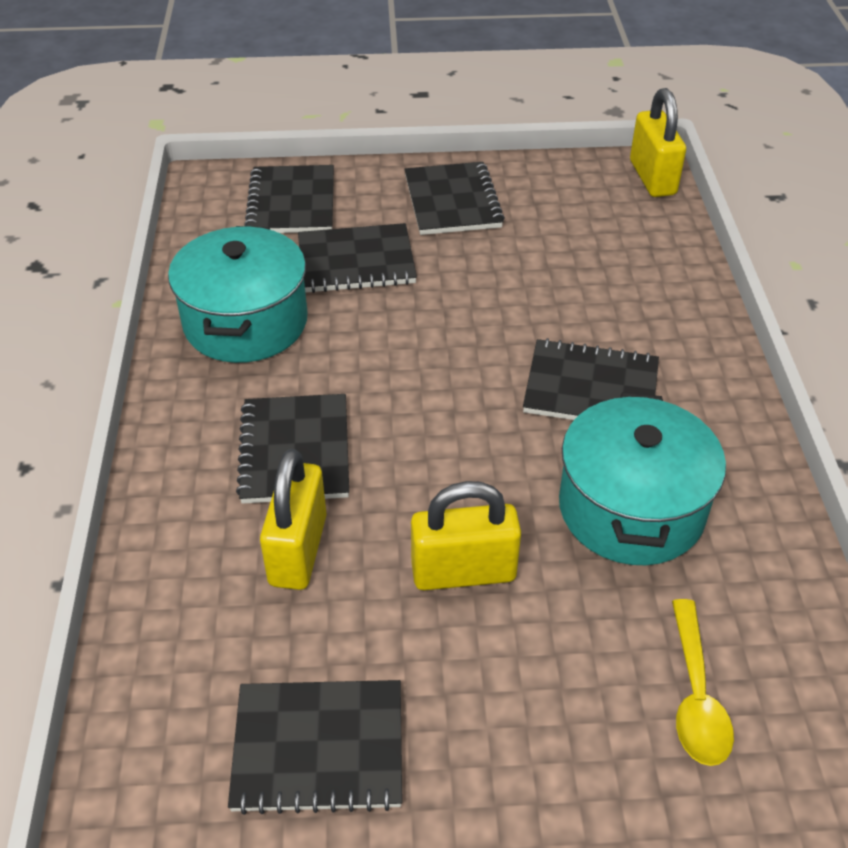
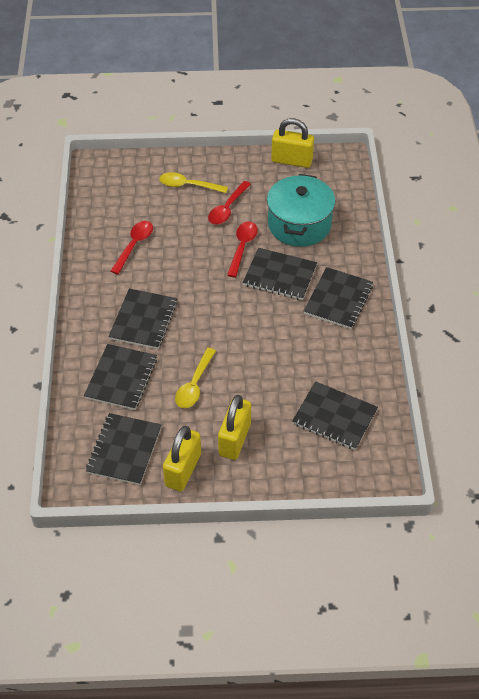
red spoon: 0 -> 3
turquoise pot: 2 -> 1
yellow spoon: 1 -> 2

